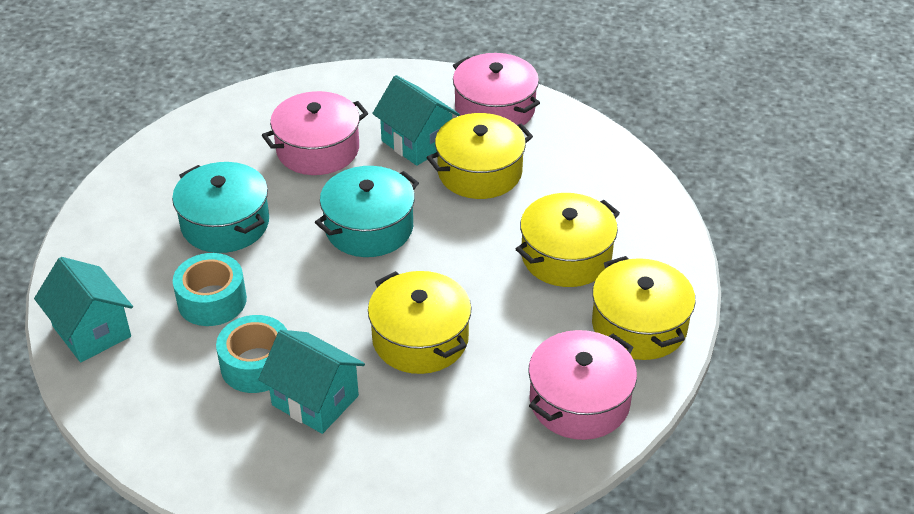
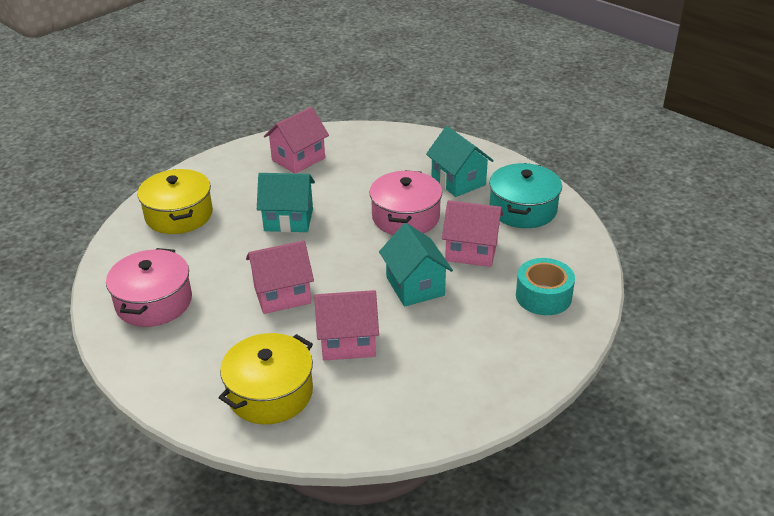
pink house: 0 -> 4
pink pot: 3 -> 2
turquoise pot: 2 -> 1
turquoise tape: 2 -> 1
yellow pot: 4 -> 2

